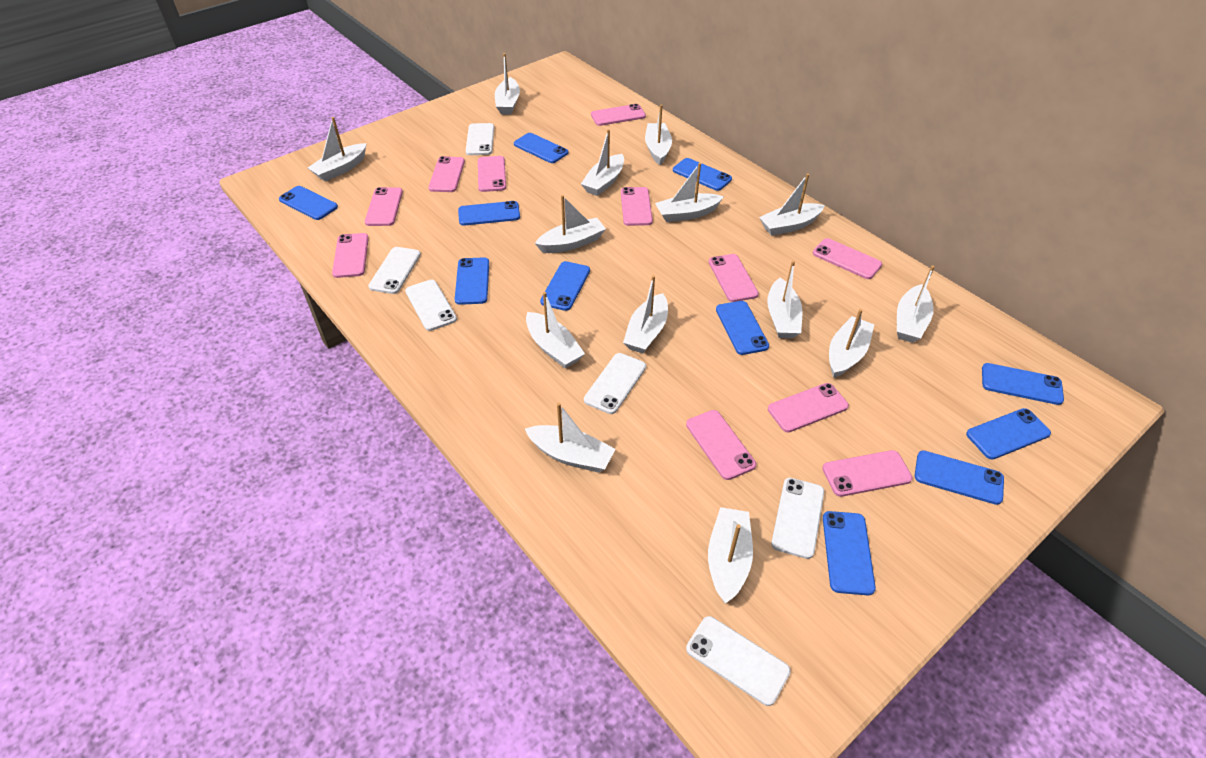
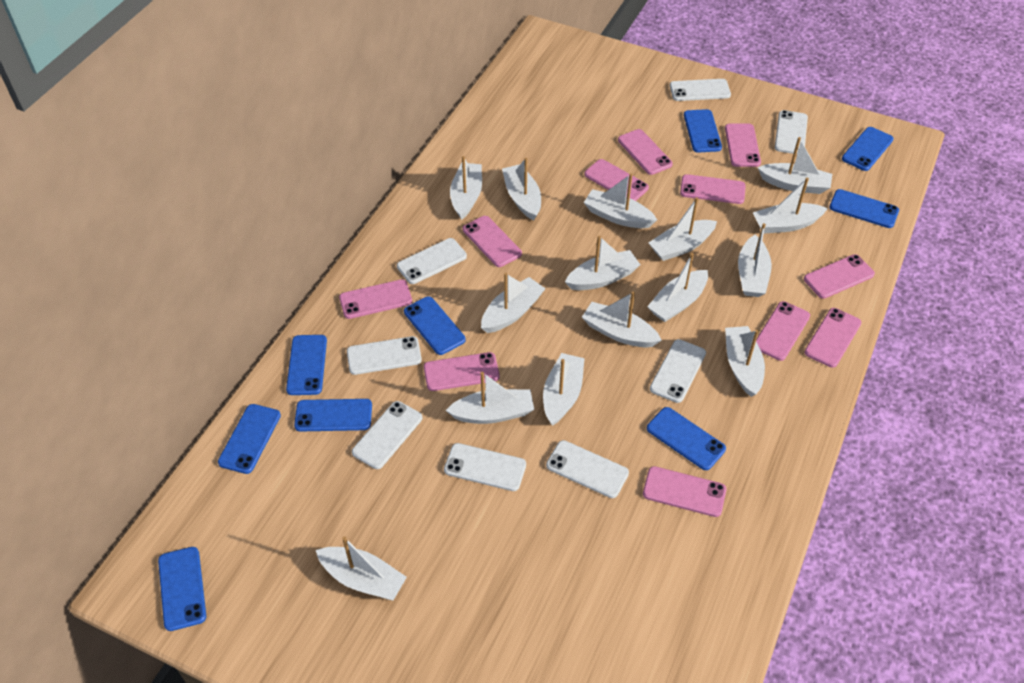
blue phone: 11 -> 9
white boat: 14 -> 15
white phone: 6 -> 8

